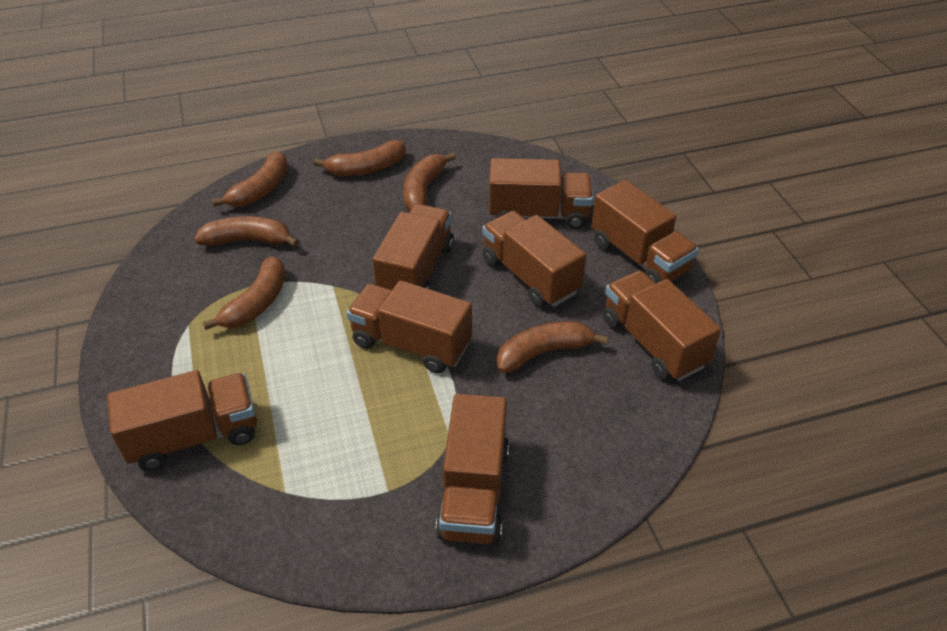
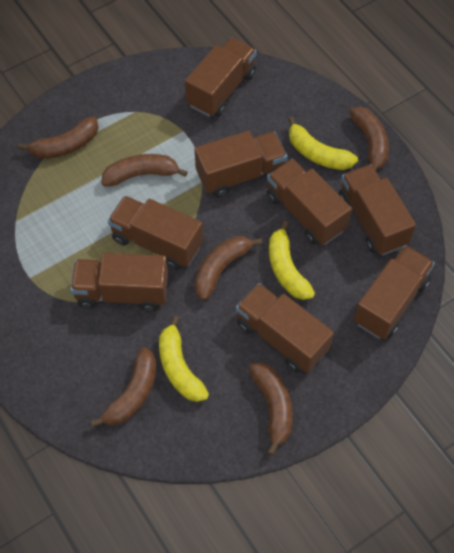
yellow banana: 0 -> 3

